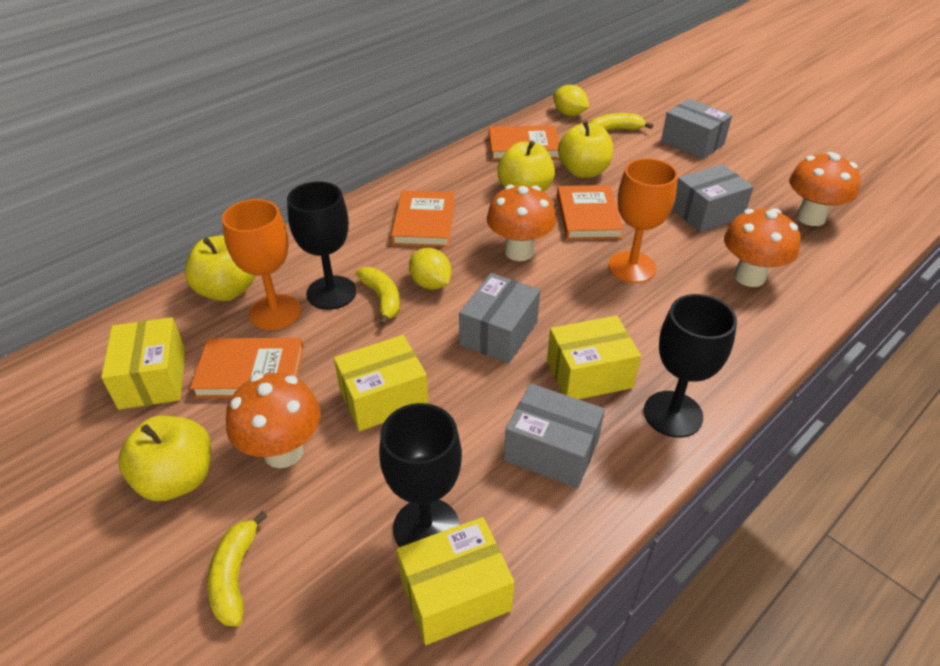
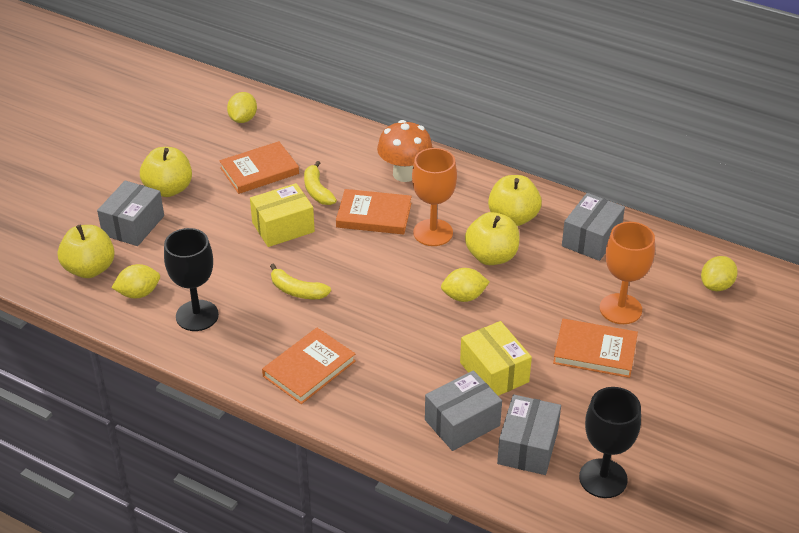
black goblet: 3 -> 2
orange mushroom: 4 -> 1
yellow banana: 3 -> 2
yellow box: 4 -> 2
yellow lemon: 2 -> 4

